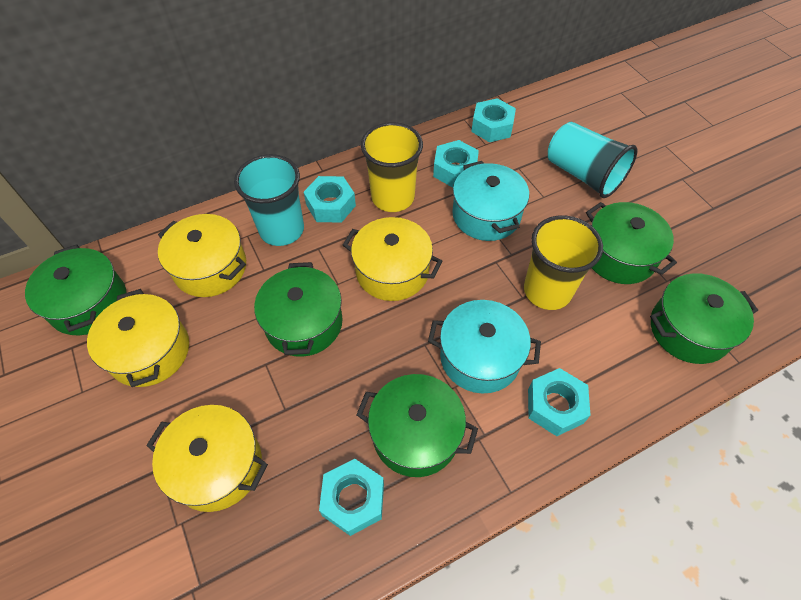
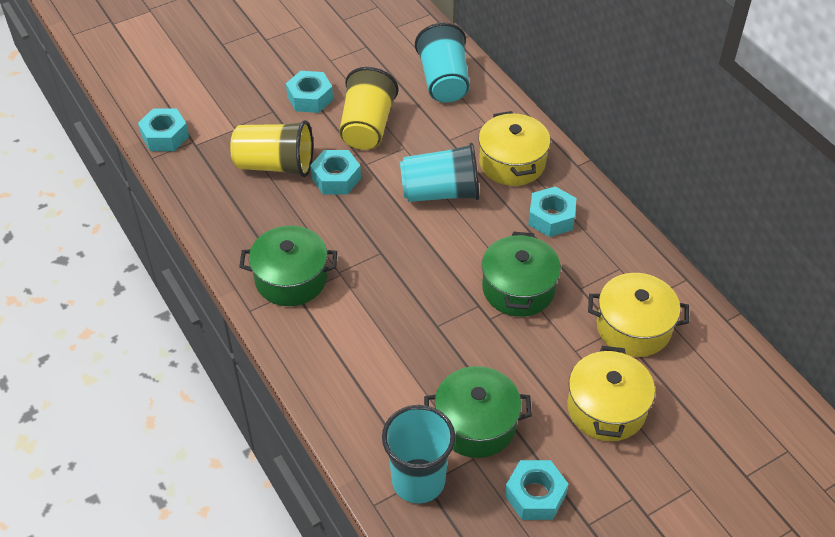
green pot: 5 -> 3
turquoise cup: 2 -> 3
turquoise pot: 2 -> 0
yellow pot: 4 -> 3

